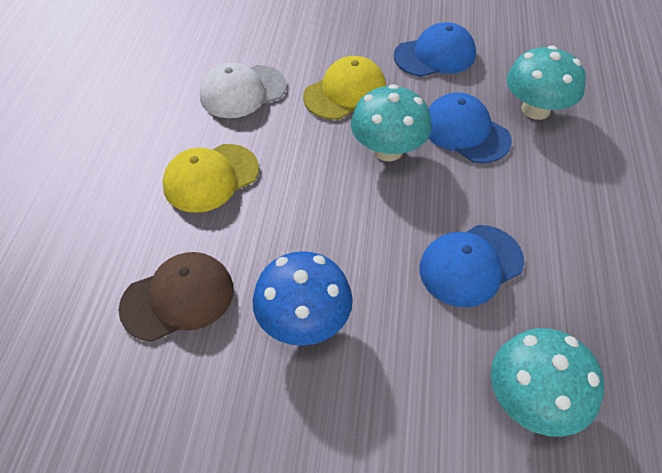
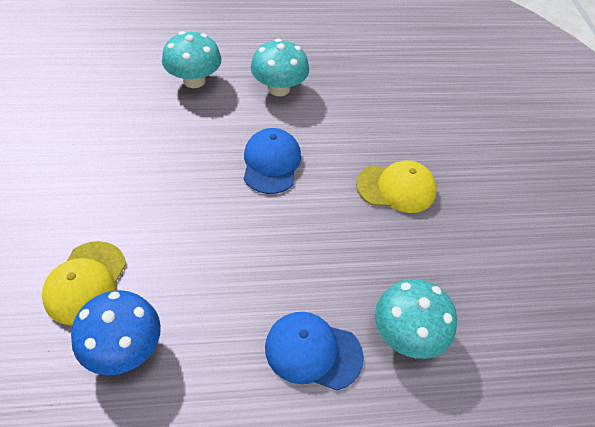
blue cap: 3 -> 2
brown cap: 1 -> 0
white cap: 1 -> 0

